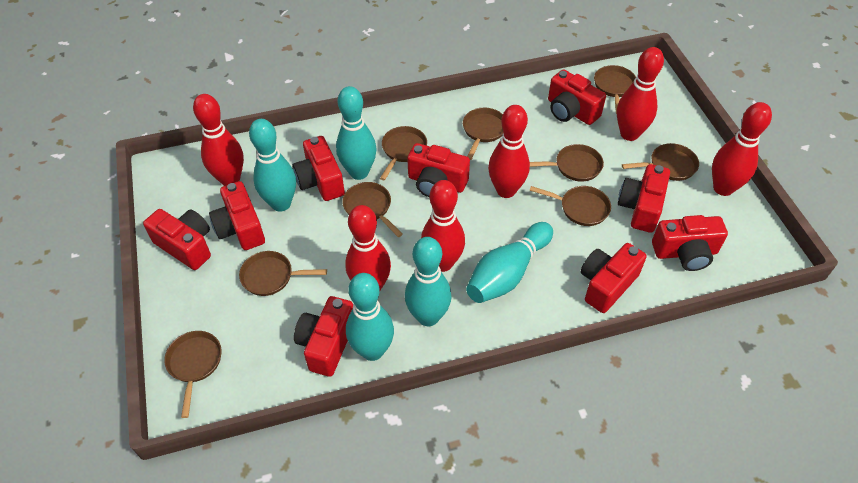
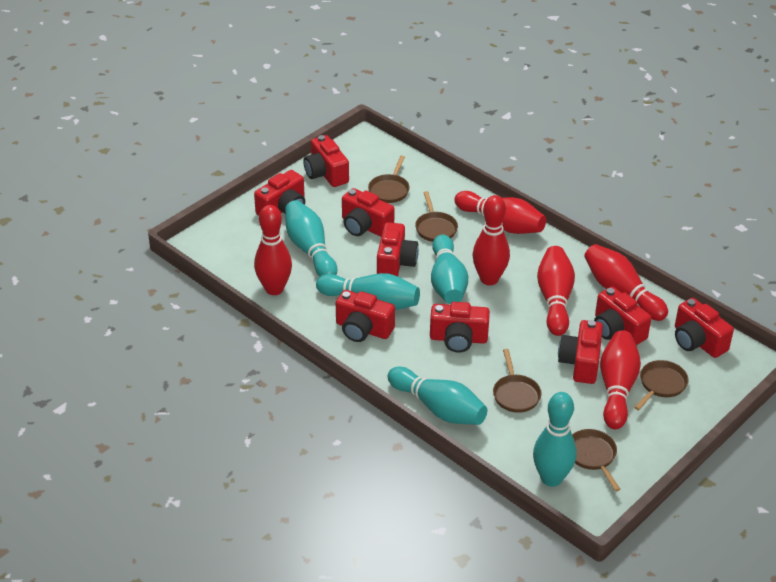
brown pan: 9 -> 5

